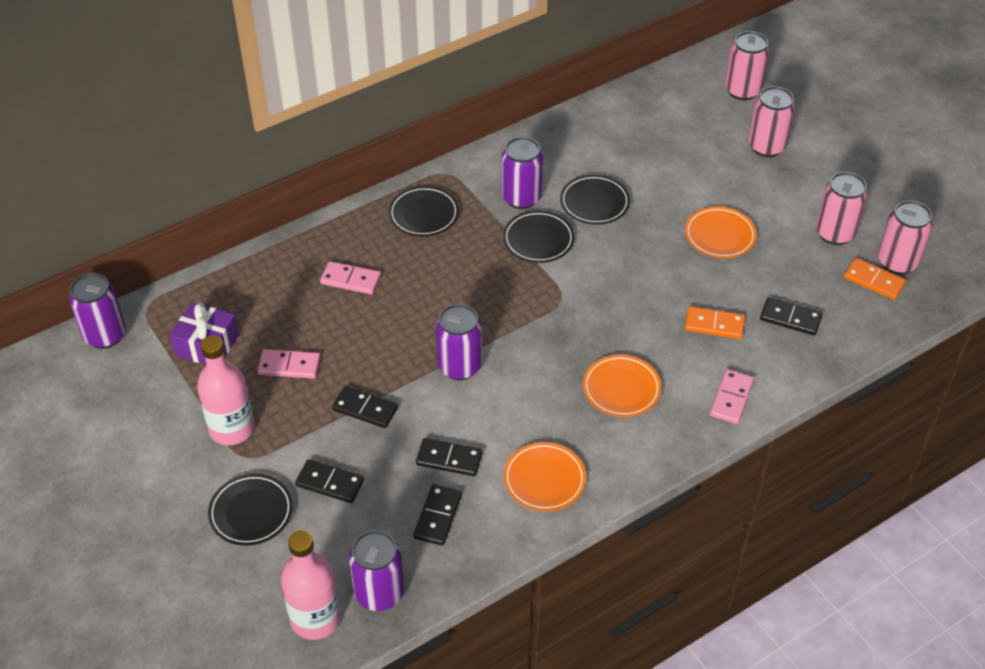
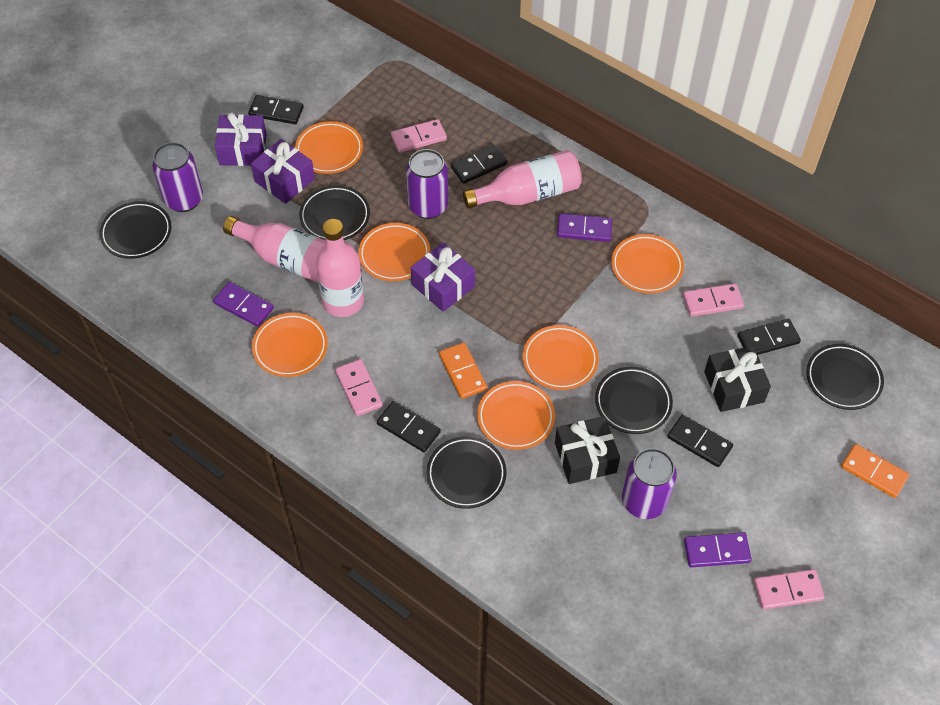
black gift: 0 -> 2
black plate: 4 -> 5
orange plate: 3 -> 6
pink bottle: 2 -> 3
pink can: 4 -> 0
pink domino: 3 -> 4
purple can: 4 -> 3
purple domino: 0 -> 3
purple gift: 1 -> 3

